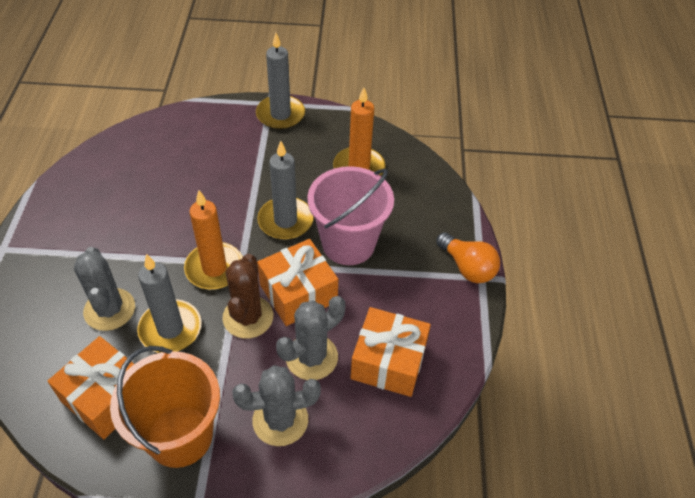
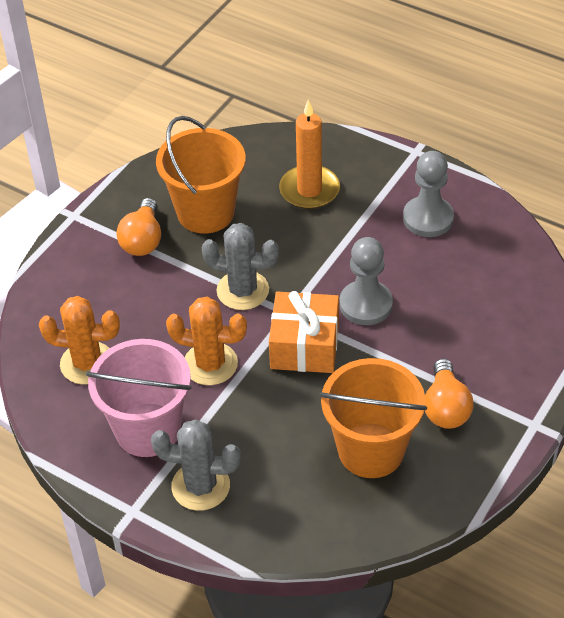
brown cactus: 1 -> 0
grey cactus: 3 -> 2
grey candle: 3 -> 0
grey pawn: 0 -> 2
orange bucket: 1 -> 2
orange cactus: 0 -> 2
orange candle: 2 -> 1
orange gift: 3 -> 1
orange light bulb: 1 -> 2

